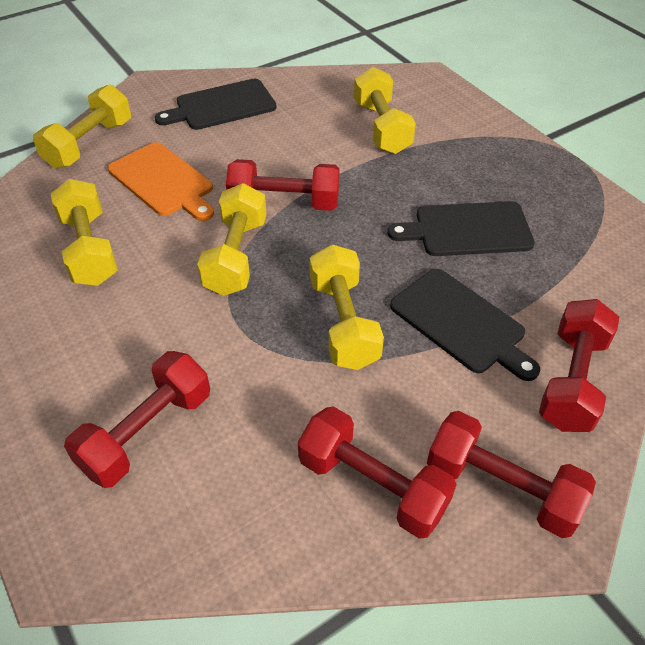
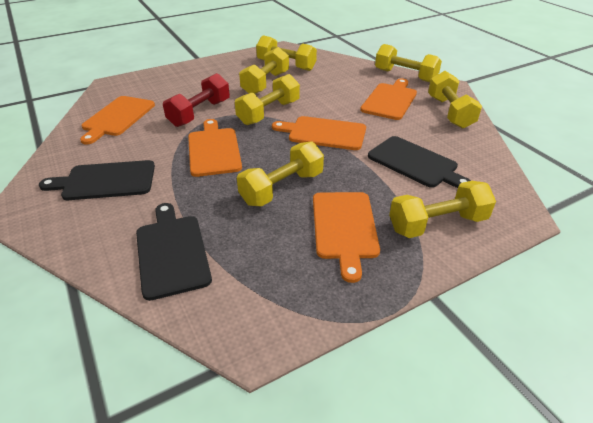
orange cutting board: 1 -> 5
red dumbbell: 5 -> 1
yellow dumbbell: 5 -> 7

